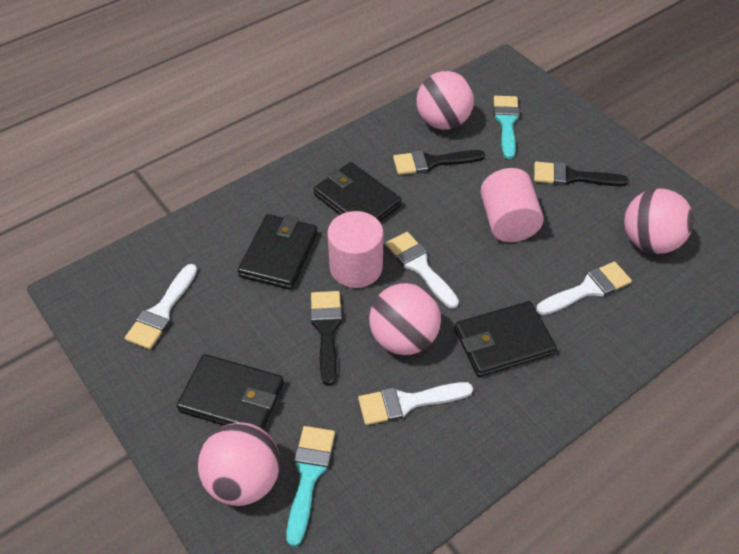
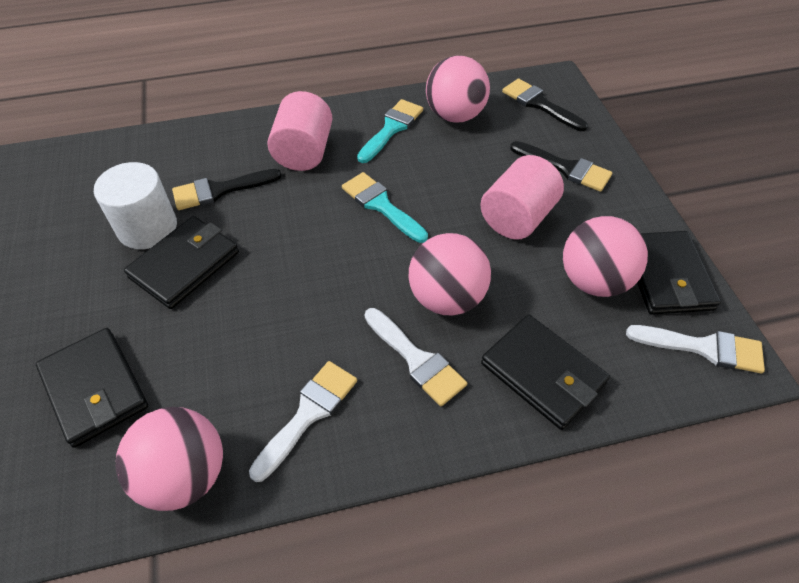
white brush: 4 -> 3
white cylinder: 0 -> 1

